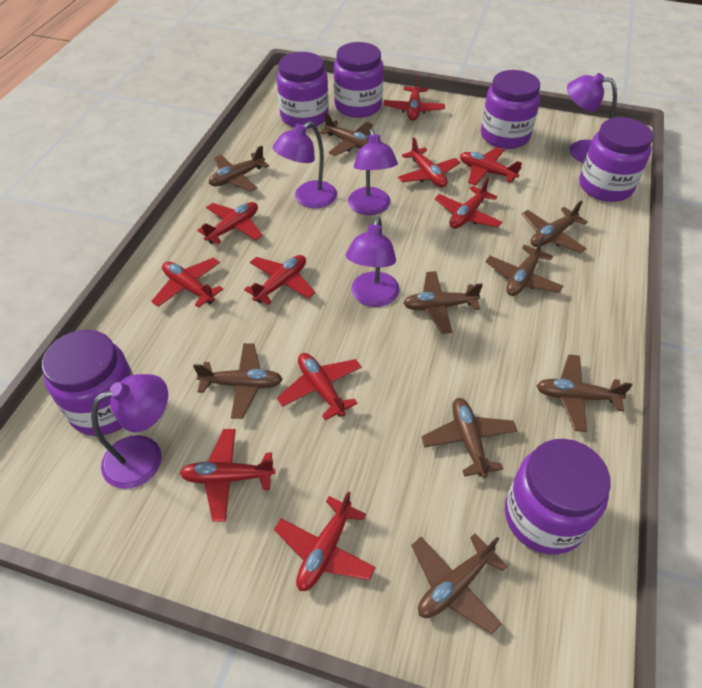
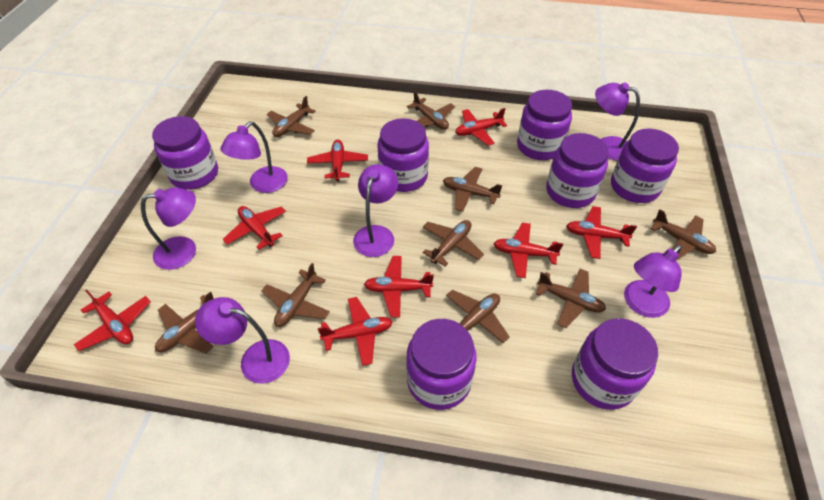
purple jar: 6 -> 7
purple lamp: 5 -> 6
red plane: 10 -> 8

